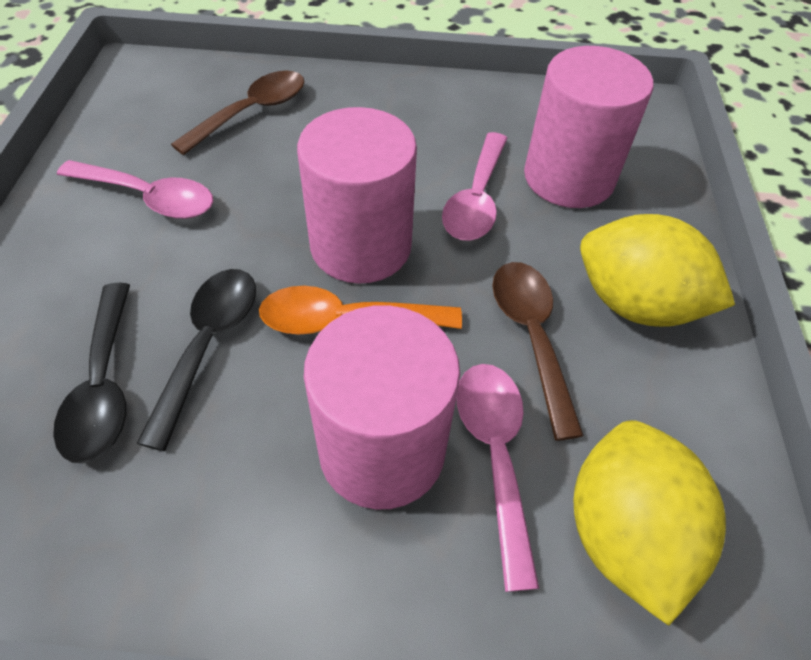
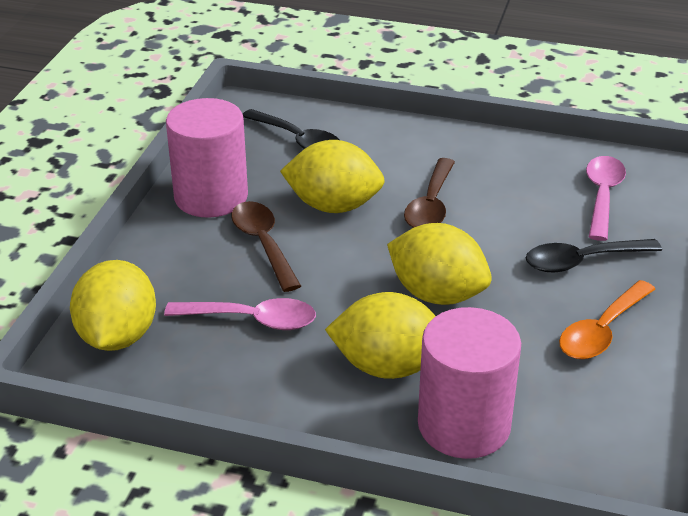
pink cylinder: 3 -> 2
pink spoon: 3 -> 2
yellow lemon: 2 -> 4

